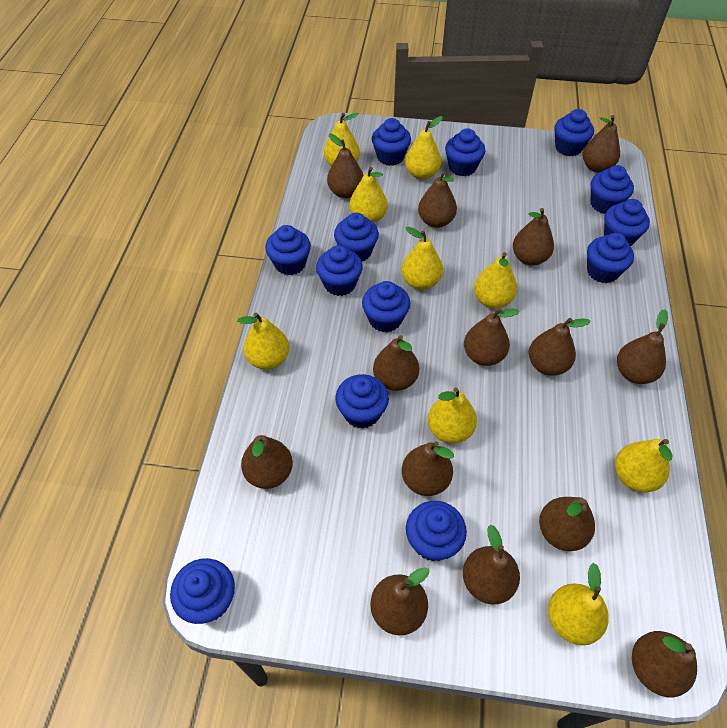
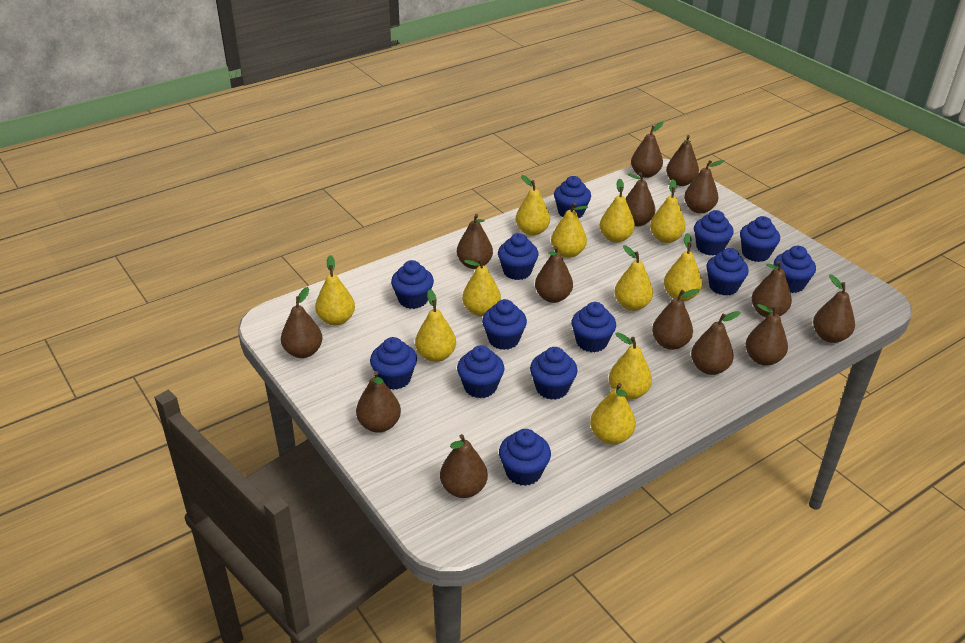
yellow pear: 9 -> 11

